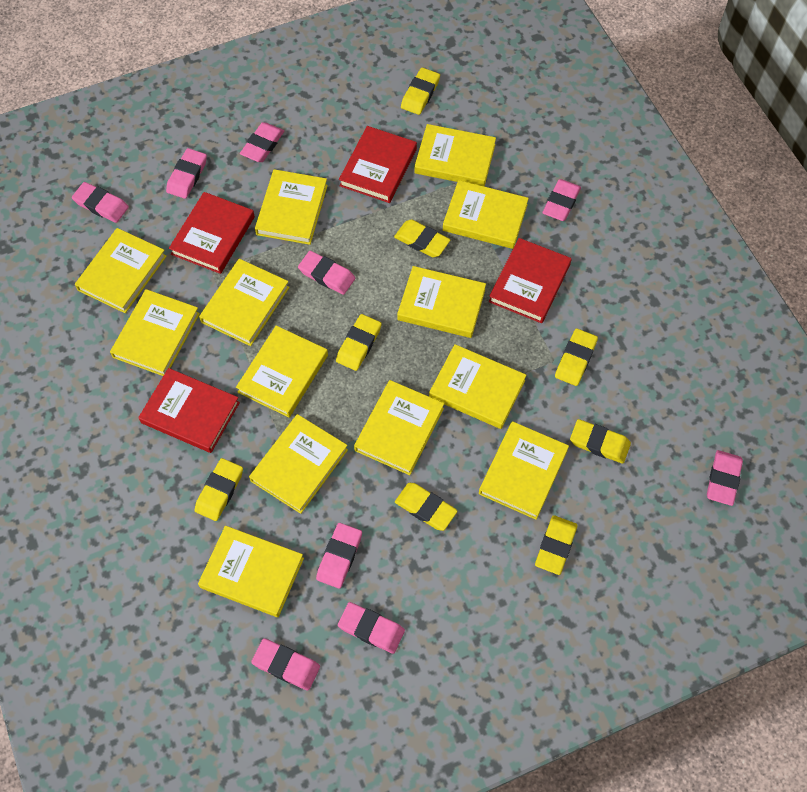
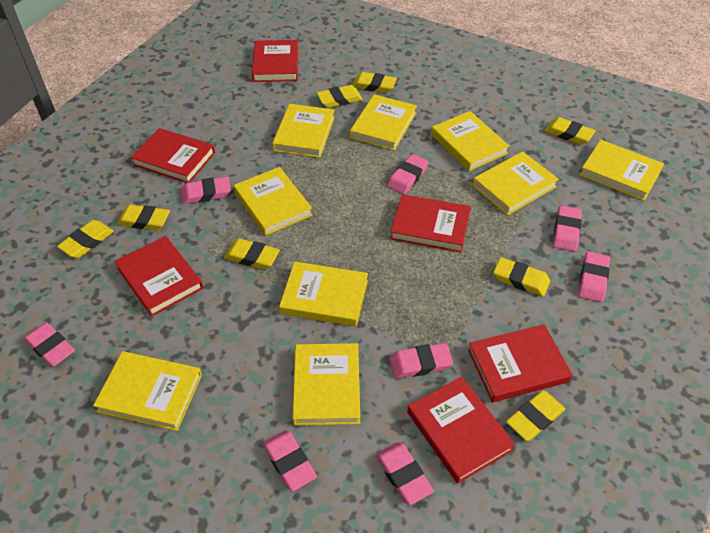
pink eraser: 9 -> 8
red book: 4 -> 6
yellow book: 13 -> 9

